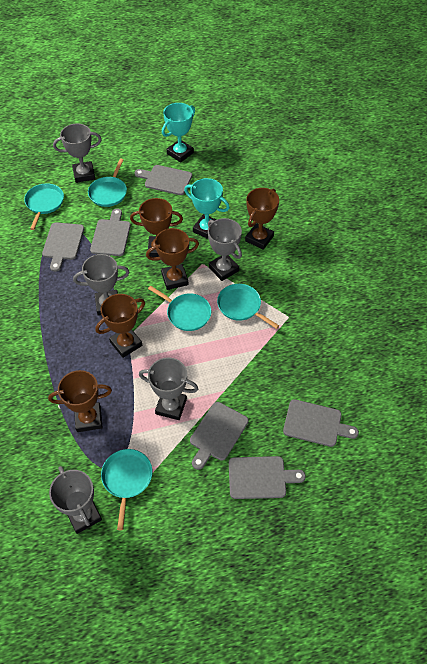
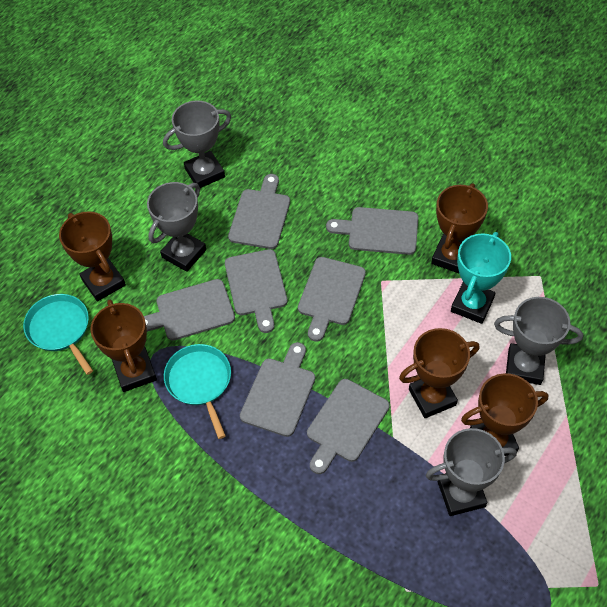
grey cutting board: 6 -> 7
grey trophy: 5 -> 4
turquoise pan: 5 -> 2
turquoise trophy: 2 -> 1

